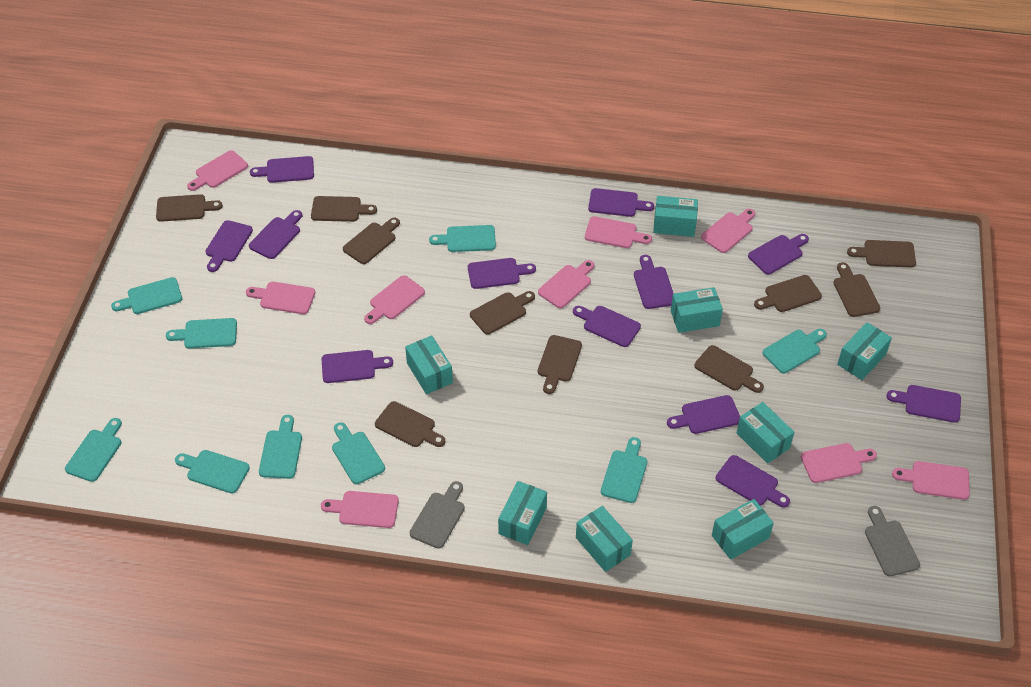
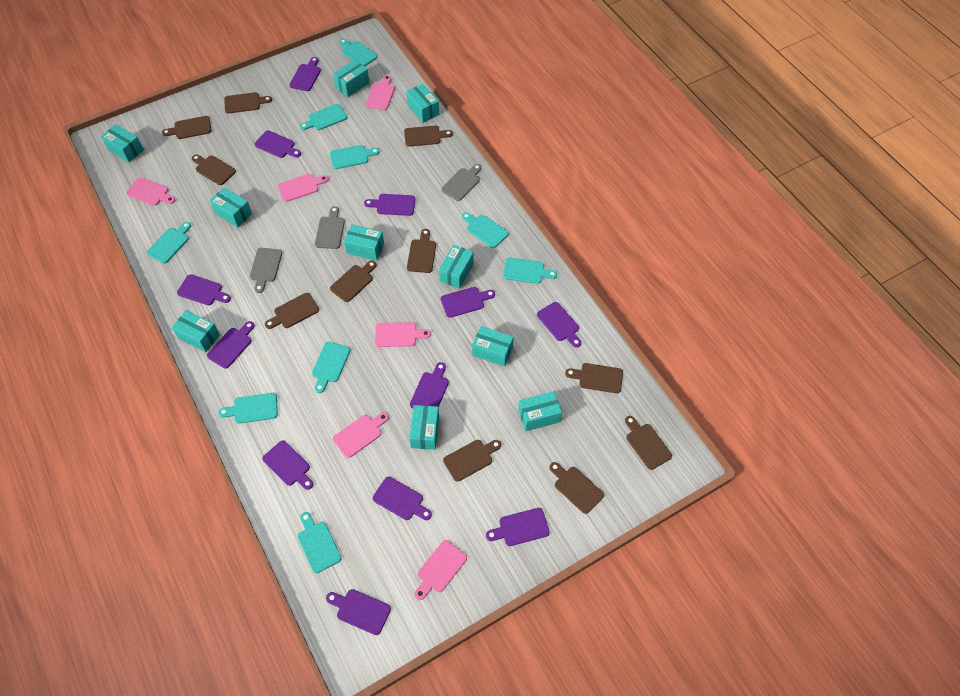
brown cutting board: 10 -> 11
grey cutting board: 2 -> 3
pink cutting board: 9 -> 6
turquoise box: 8 -> 10

